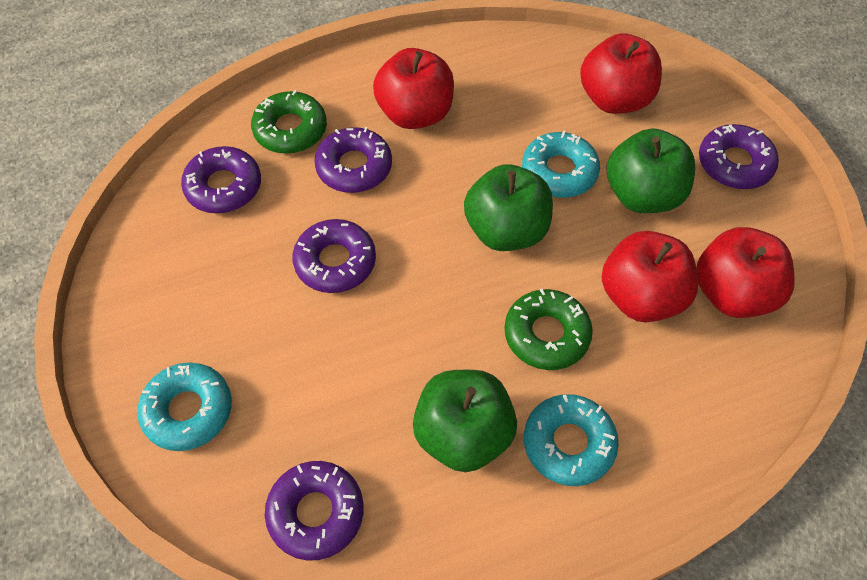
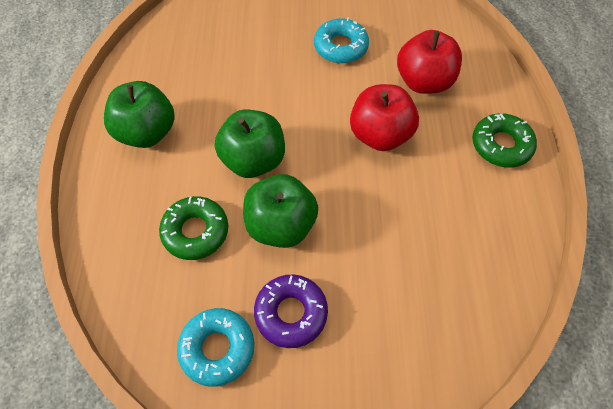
purple donut: 5 -> 1
red apple: 4 -> 2
turquoise donut: 3 -> 2

